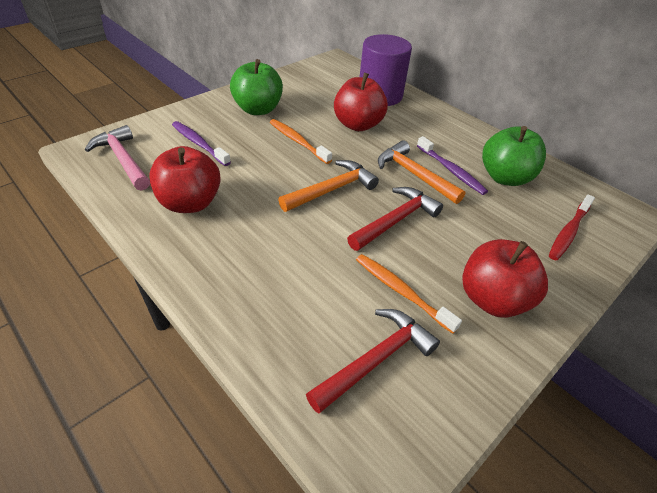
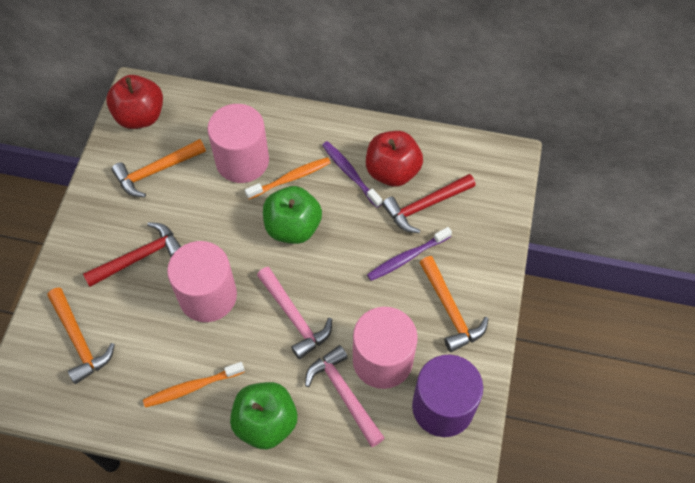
orange hammer: 2 -> 3
pink cylinder: 0 -> 3
pink hammer: 1 -> 2
red apple: 3 -> 2
red toothbrush: 1 -> 0

